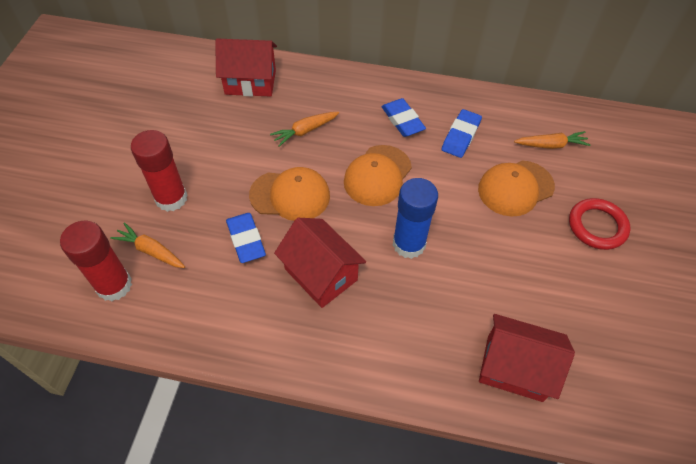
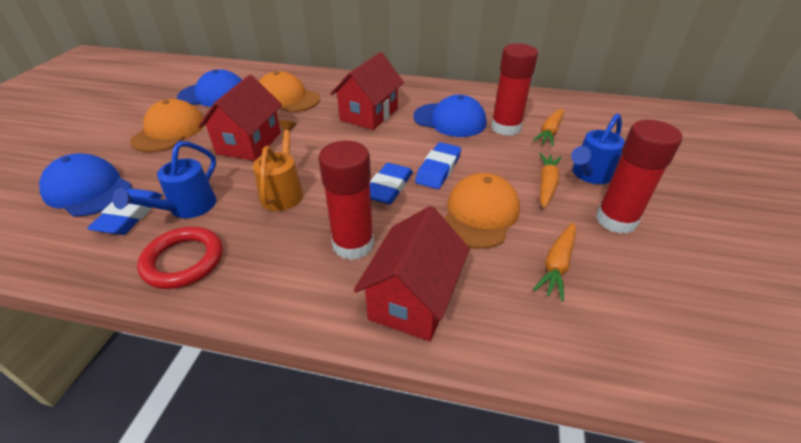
blue cap: 0 -> 3
blue glue stick: 1 -> 0
blue watering can: 0 -> 2
orange watering can: 0 -> 1
red glue stick: 2 -> 3

